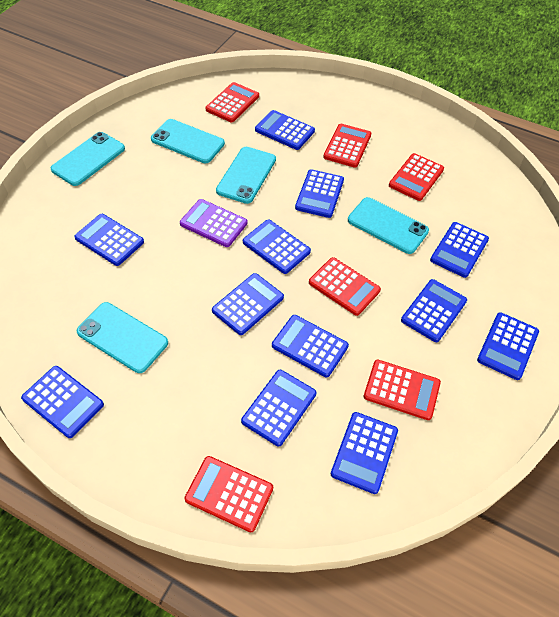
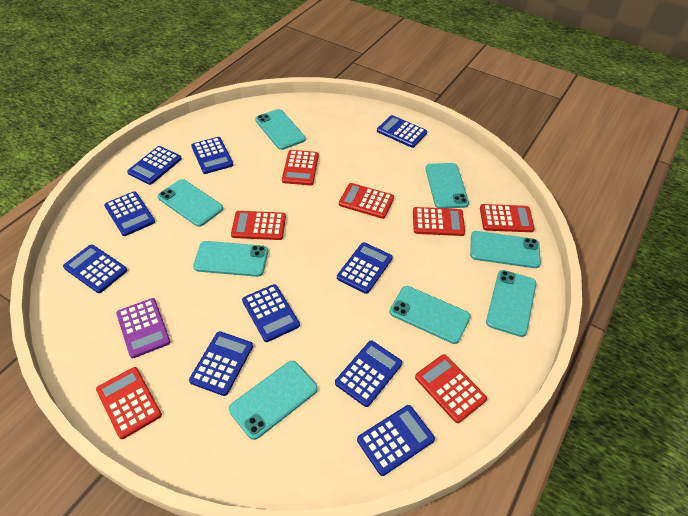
blue calculator: 12 -> 10
red calculator: 6 -> 7
turquoise phone: 5 -> 8

